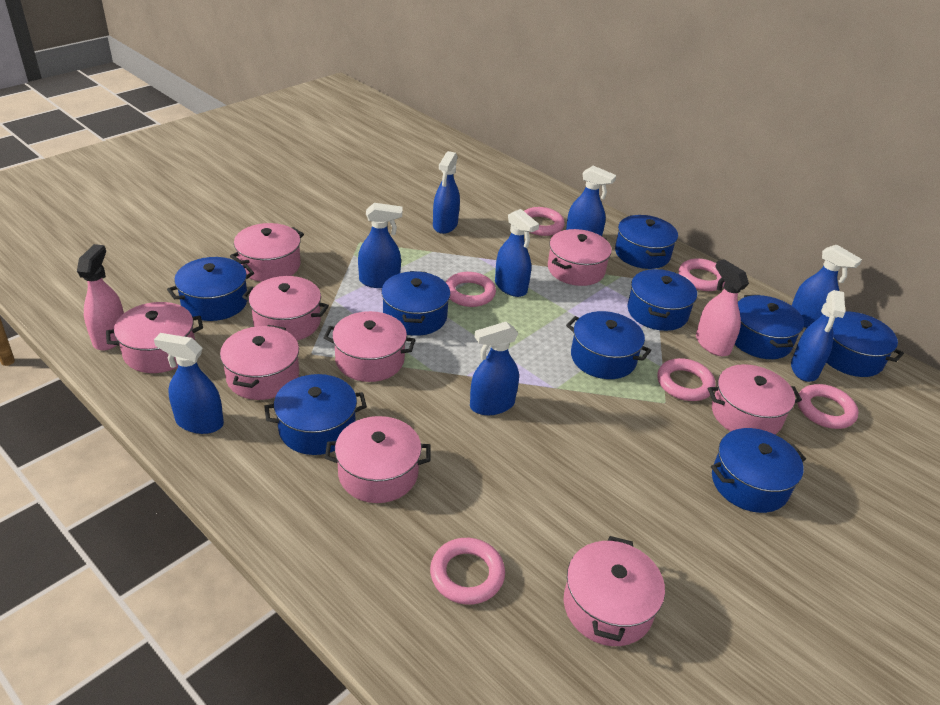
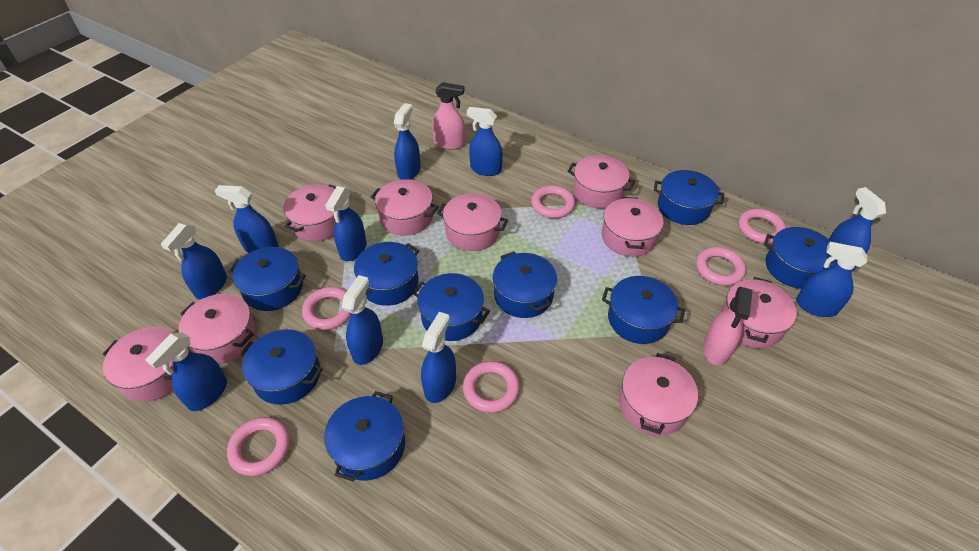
blue spray bottle: 8 -> 10

